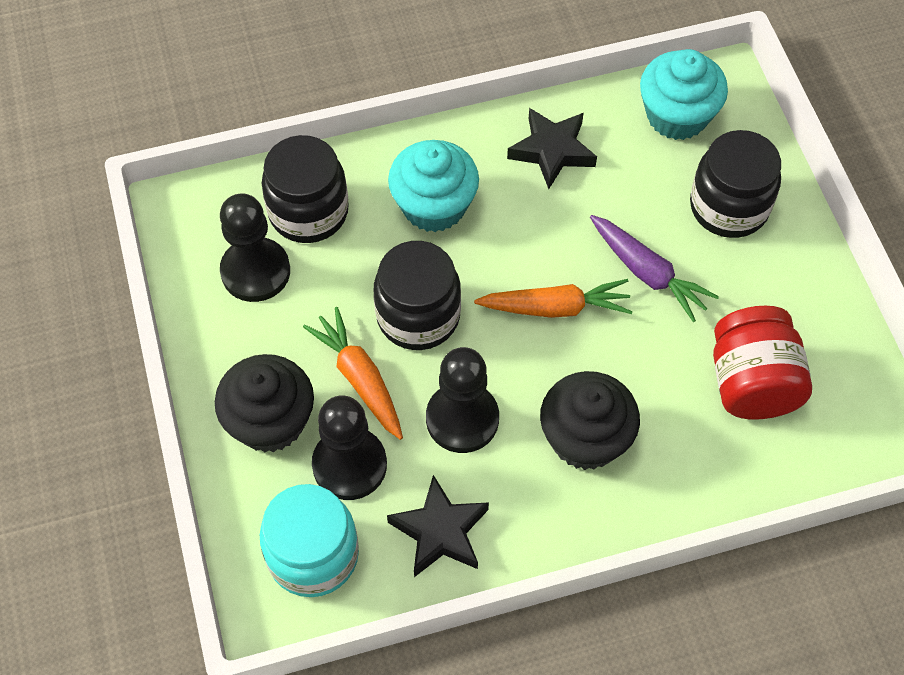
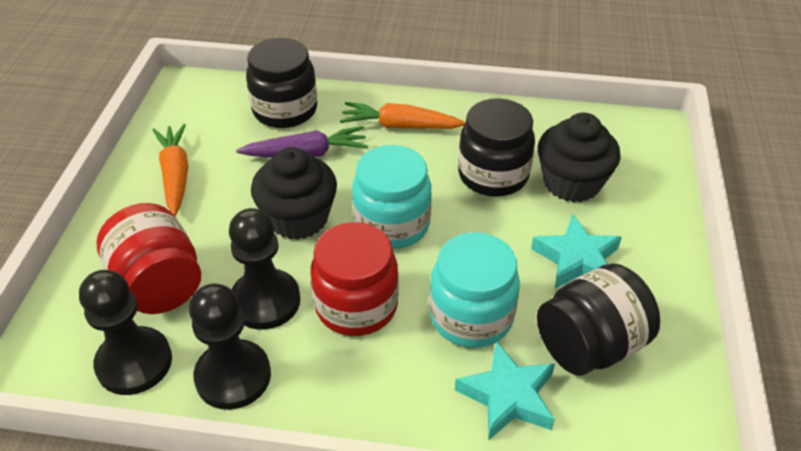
black star: 2 -> 0
red jar: 1 -> 2
turquoise cupcake: 2 -> 0
turquoise jar: 1 -> 2
turquoise star: 0 -> 2

